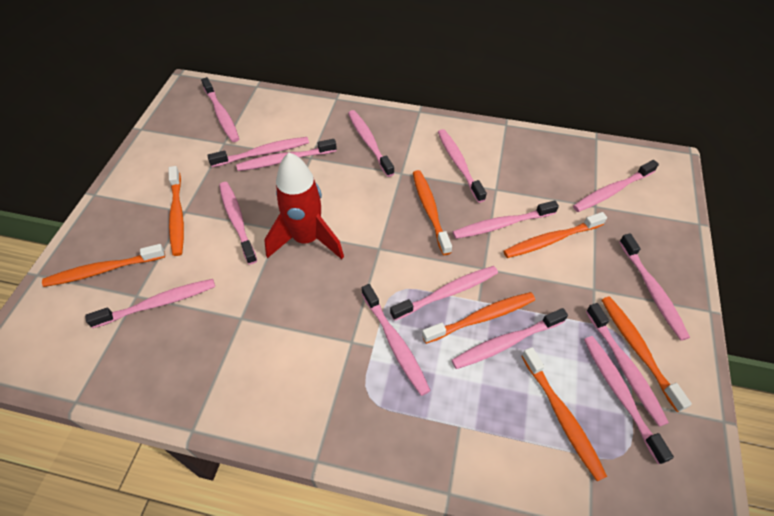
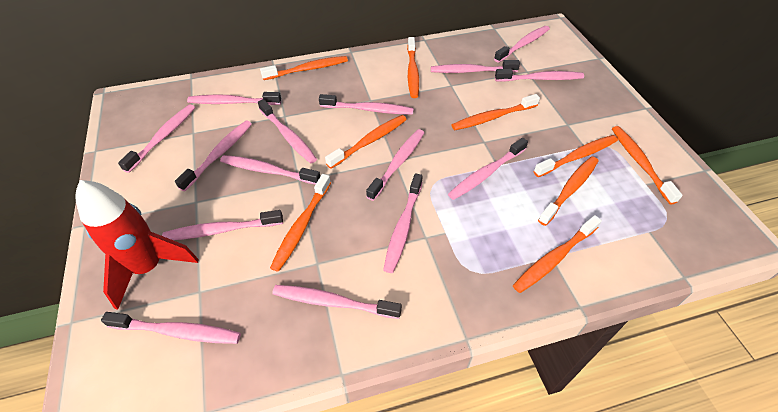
orange toothbrush: 7 -> 9

